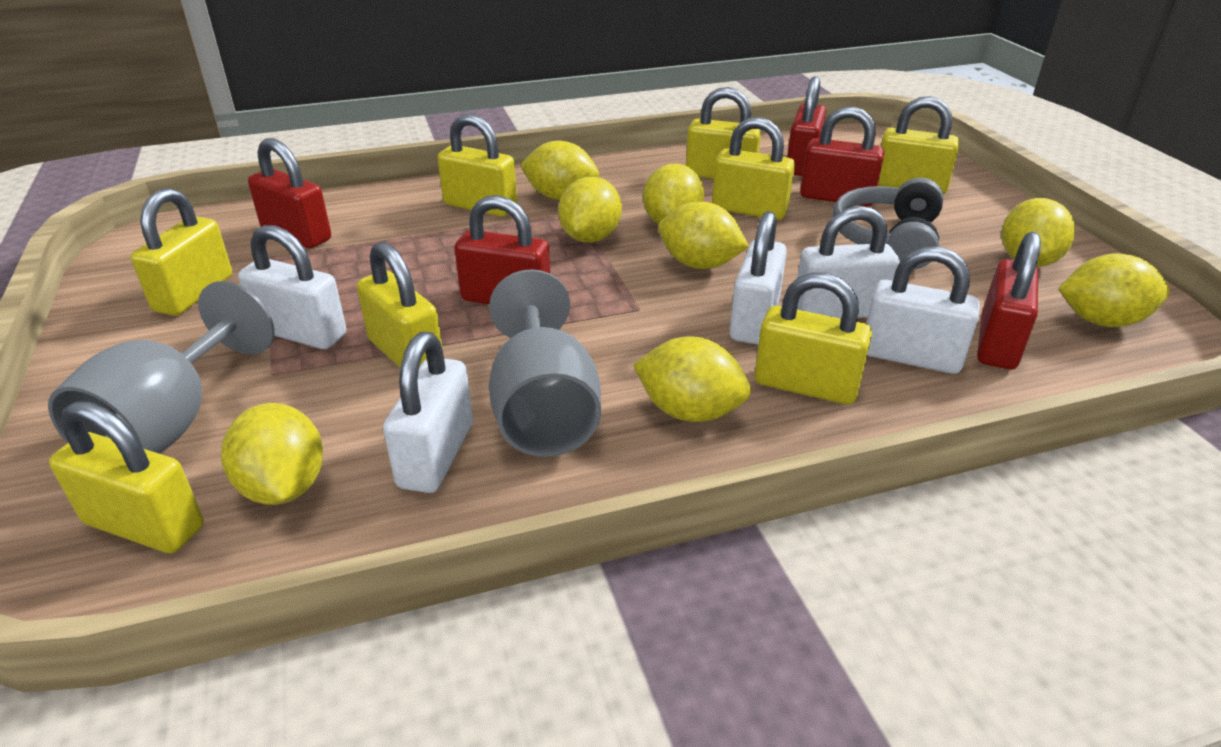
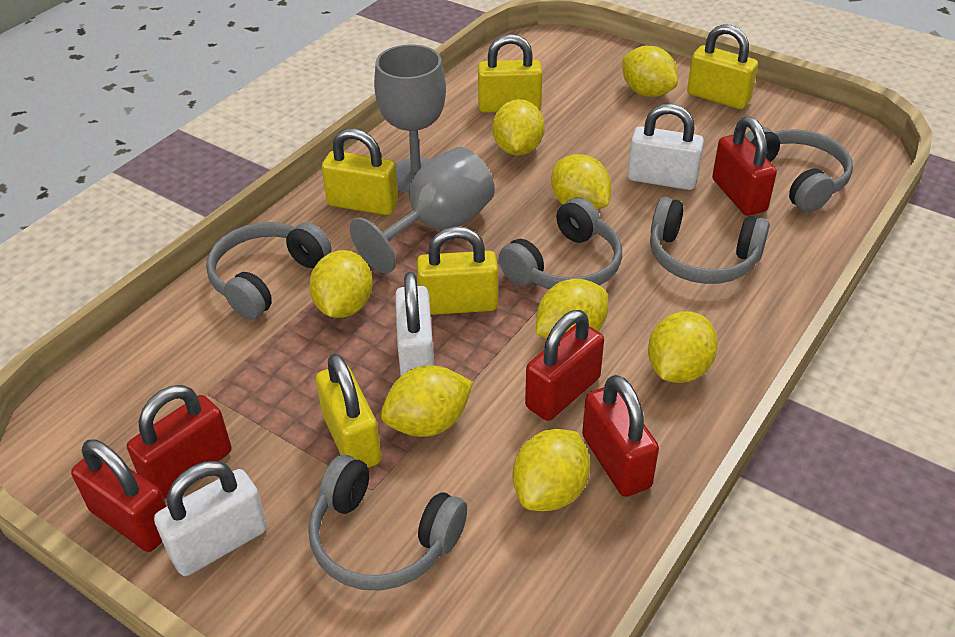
grey headphones: 1 -> 5
white padlock: 5 -> 3
yellow padlock: 8 -> 5

